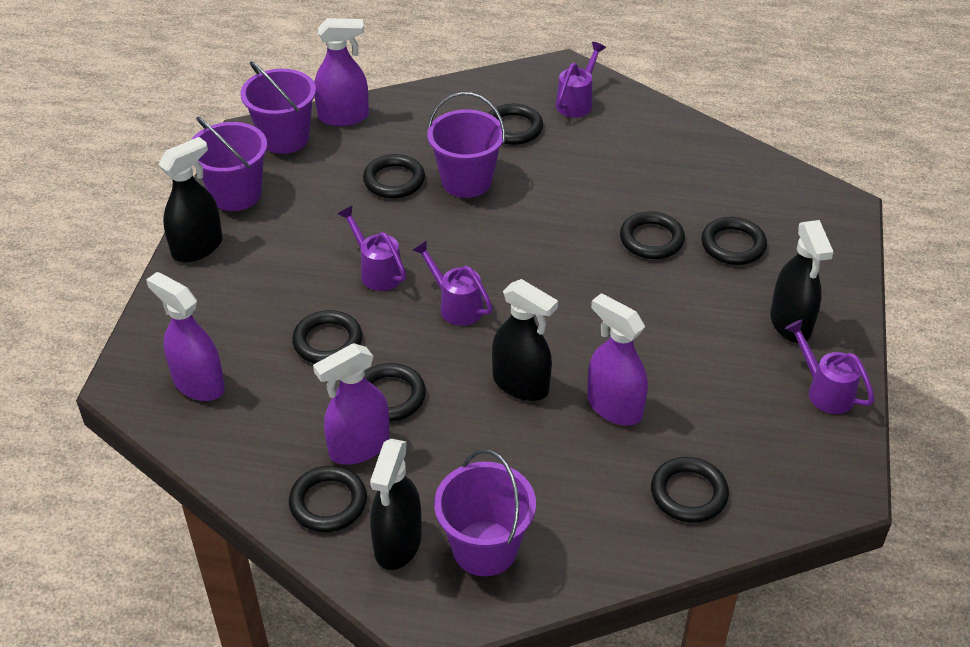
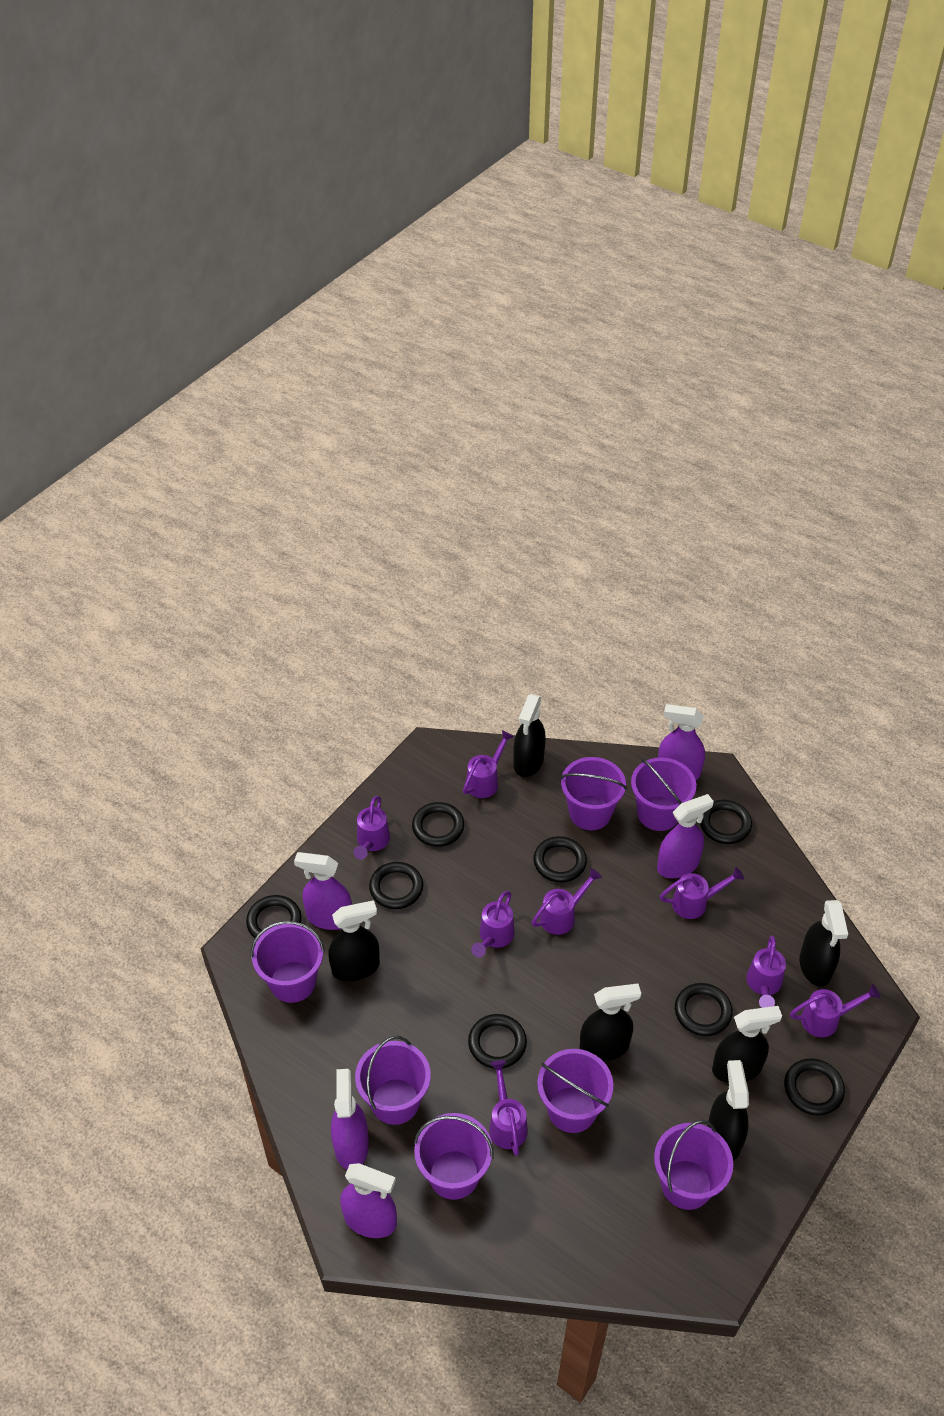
black spray bottle: 4 -> 6
purple bucket: 4 -> 7
purple spray bottle: 4 -> 5
purple watering can: 4 -> 8

